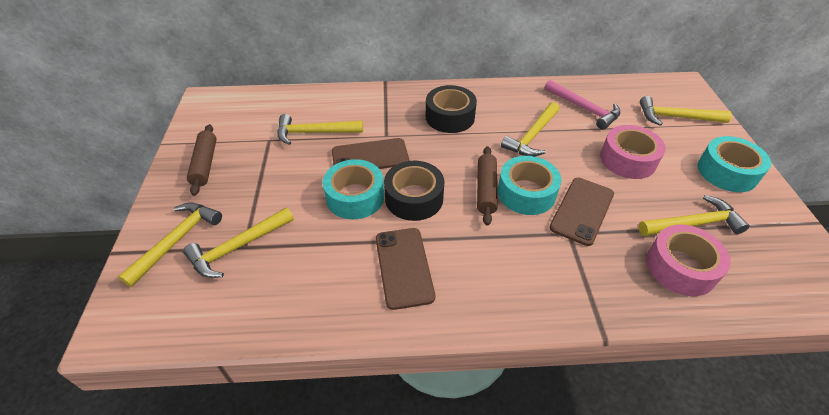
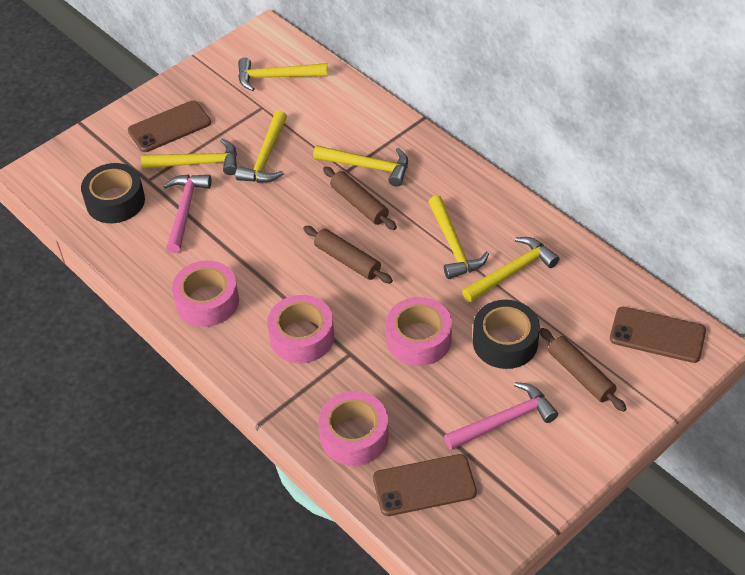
brown rolling pin: 2 -> 3
pink hammer: 1 -> 2
pink tape: 2 -> 4
turquoise tape: 3 -> 0

